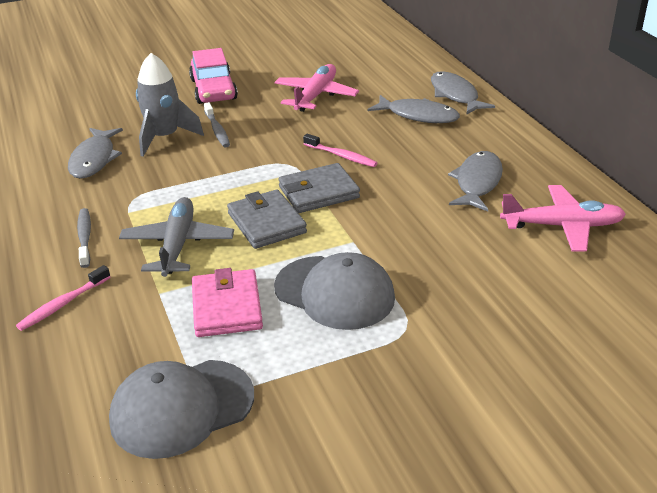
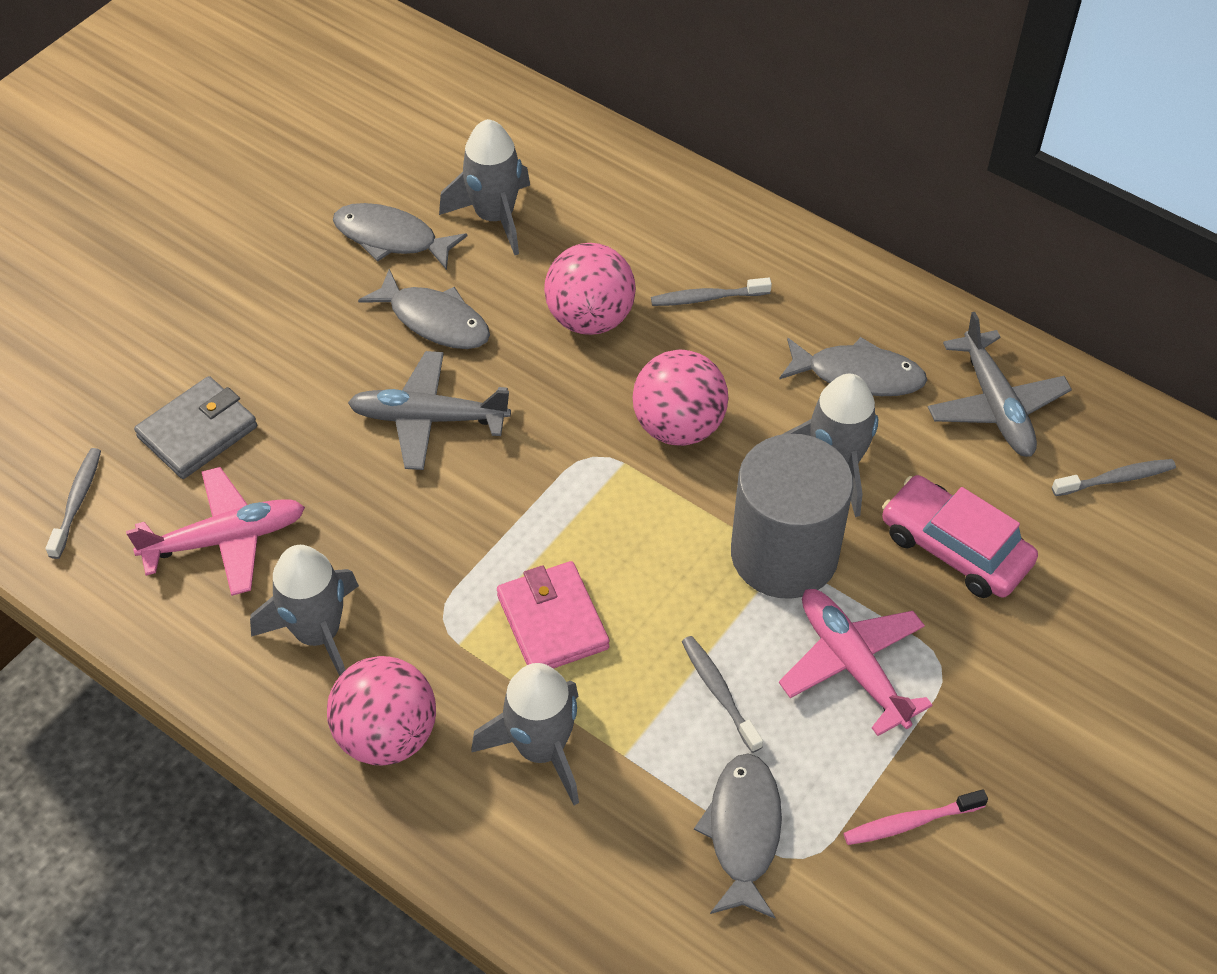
grey cap: 2 -> 0
grey cylinder: 0 -> 1
grey plane: 1 -> 2
grey rocket: 1 -> 4
grey toothbrush: 2 -> 4
grey wallet: 2 -> 1
pink ball: 0 -> 3
pink toothbrush: 2 -> 1

